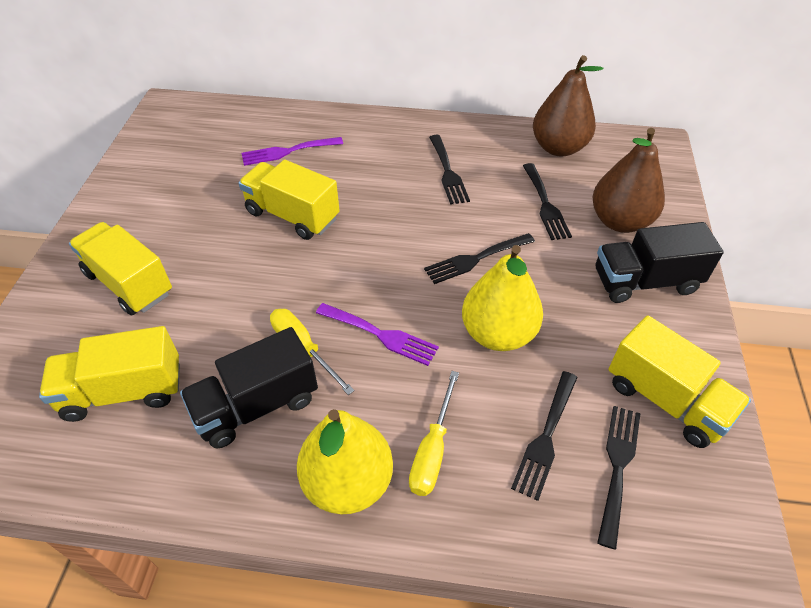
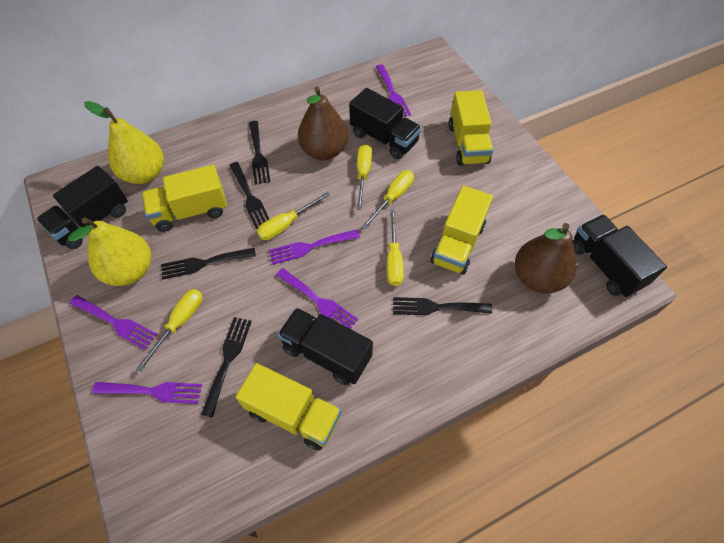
black truck: 2 -> 4
purple fork: 2 -> 5
yellow screwdriver: 2 -> 5

